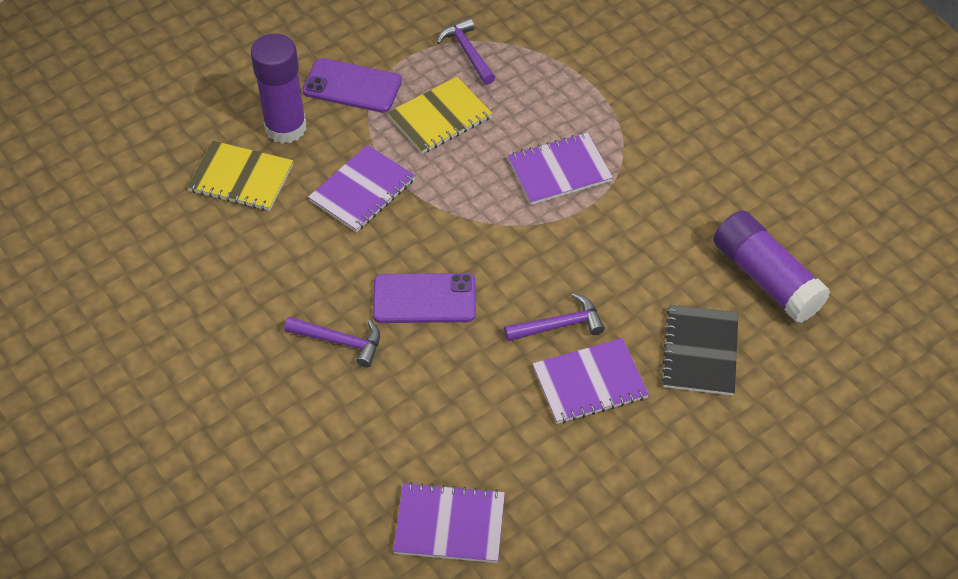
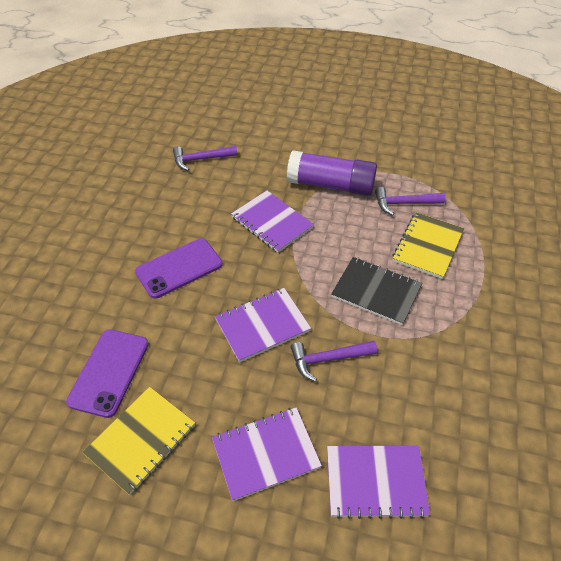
purple glue stick: 2 -> 1

